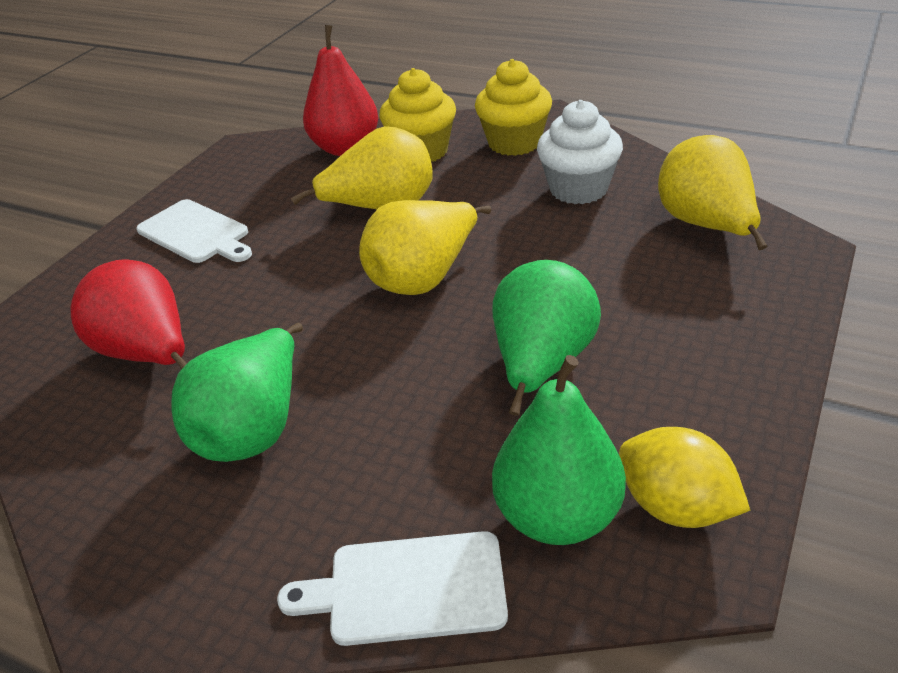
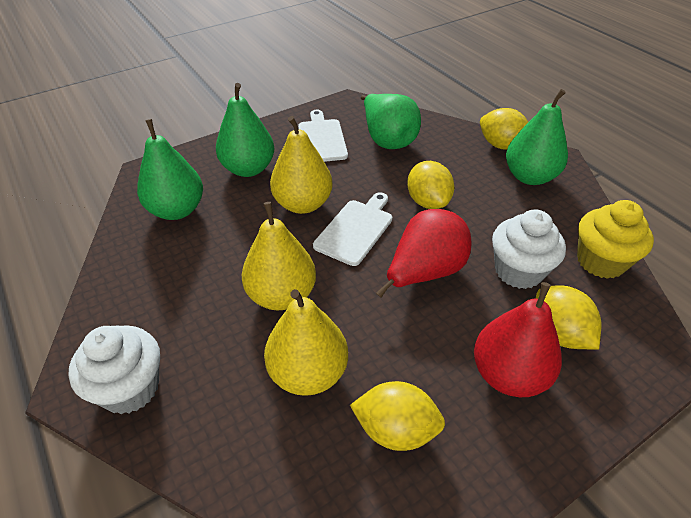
green pear: 3 -> 4
white cupcake: 1 -> 2
yellow cupcake: 2 -> 1
yellow lemon: 1 -> 4

